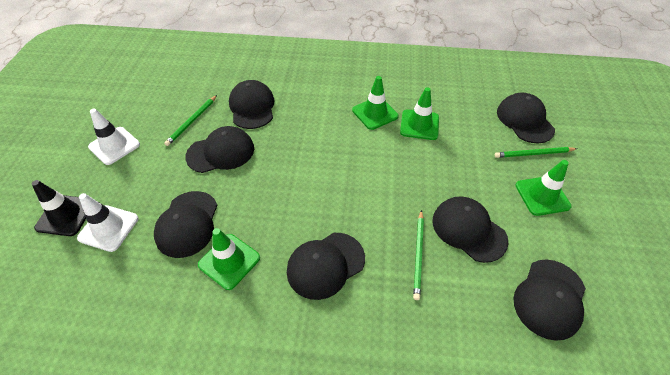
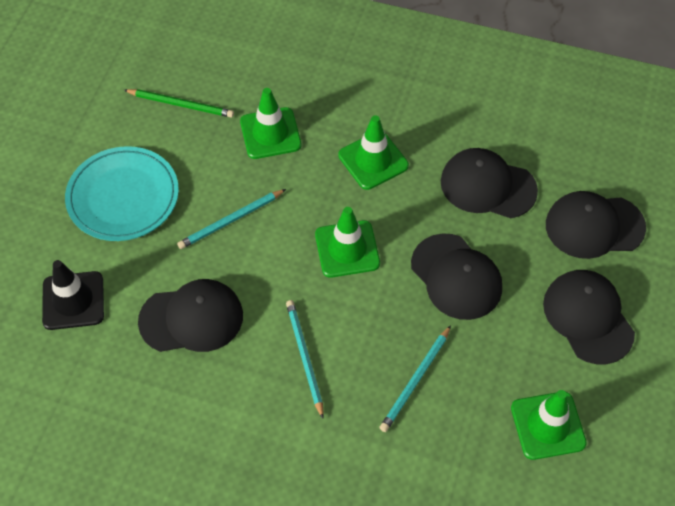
black cap: 7 -> 5
green pencil: 3 -> 1
turquoise pencil: 0 -> 3
turquoise plate: 0 -> 1
white traffic cone: 2 -> 0

